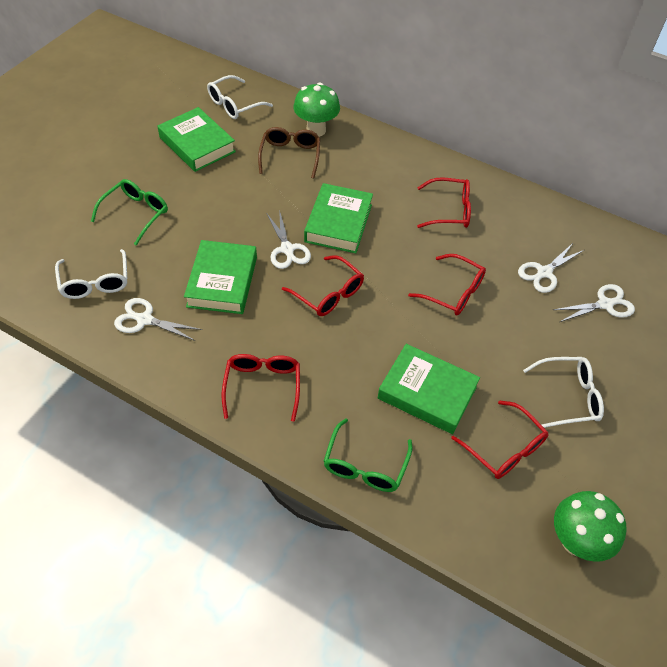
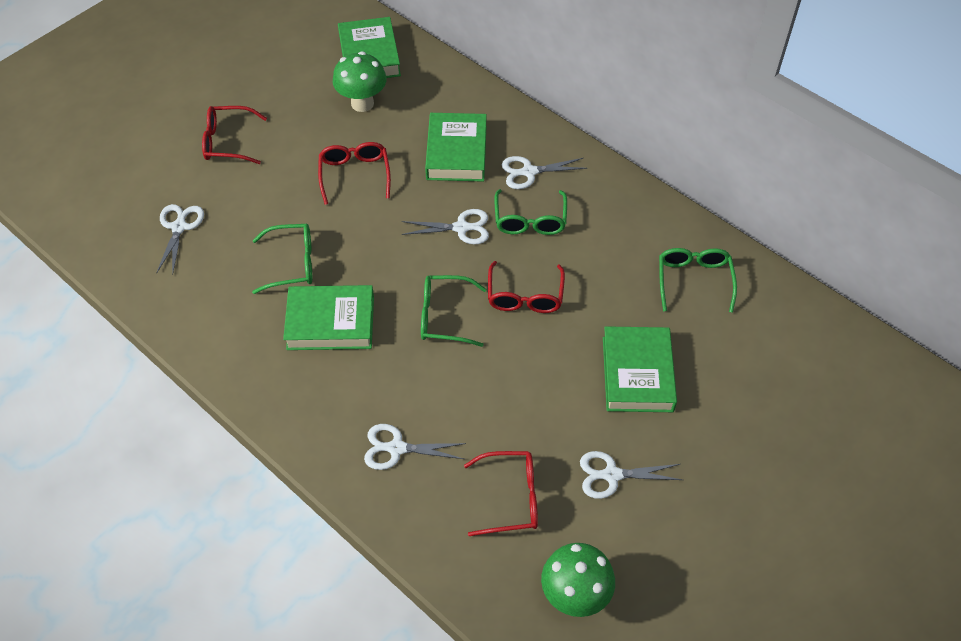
brown glasses: 1 -> 0
green glasses: 2 -> 4
red glasses: 5 -> 4
white glasses: 3 -> 0
white scissors: 4 -> 5

